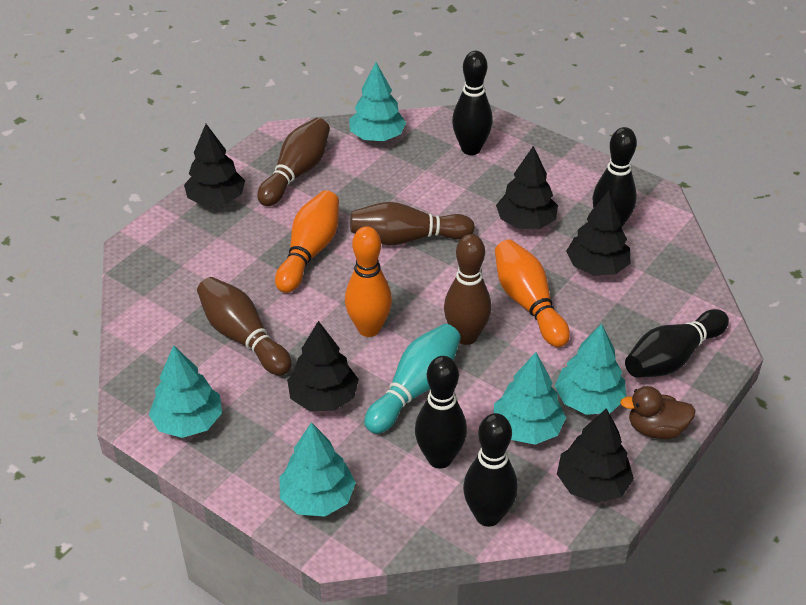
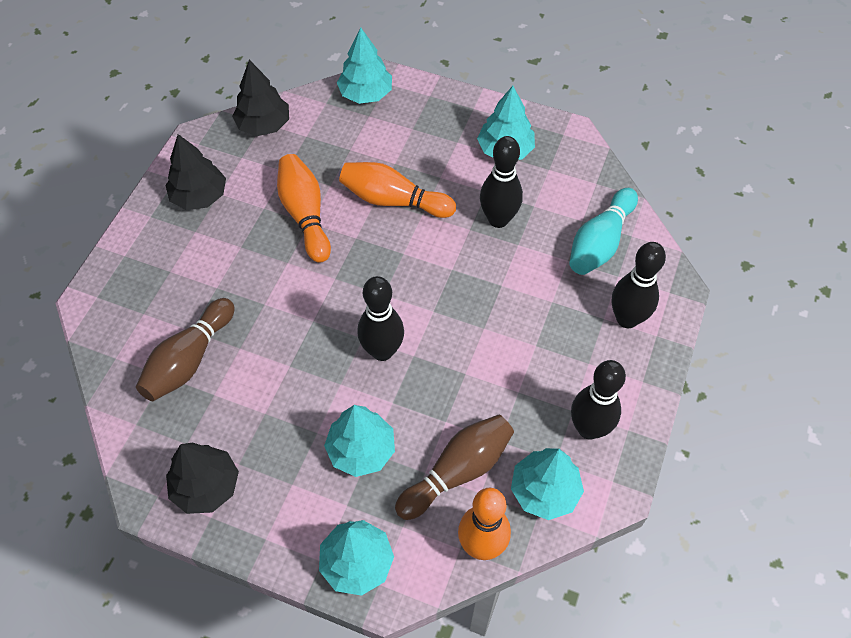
black bowling pin: 5 -> 4
black tree: 5 -> 3
brown bowling pin: 4 -> 2
brown duck: 1 -> 0

